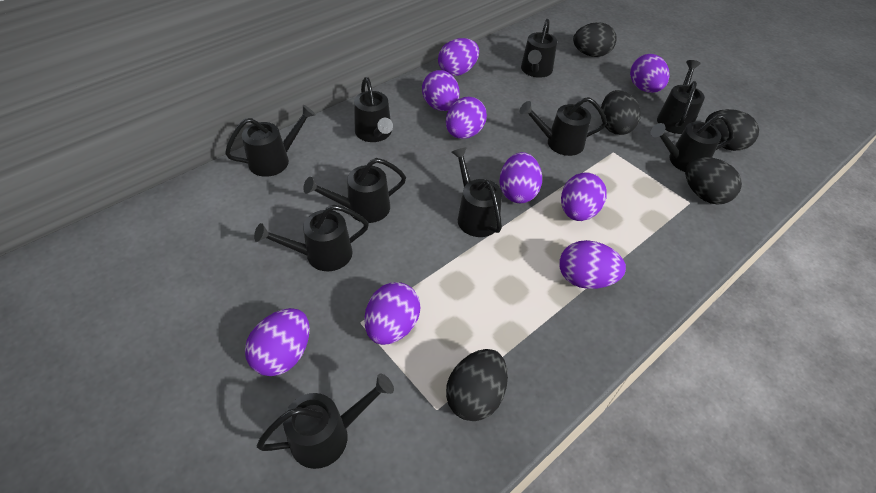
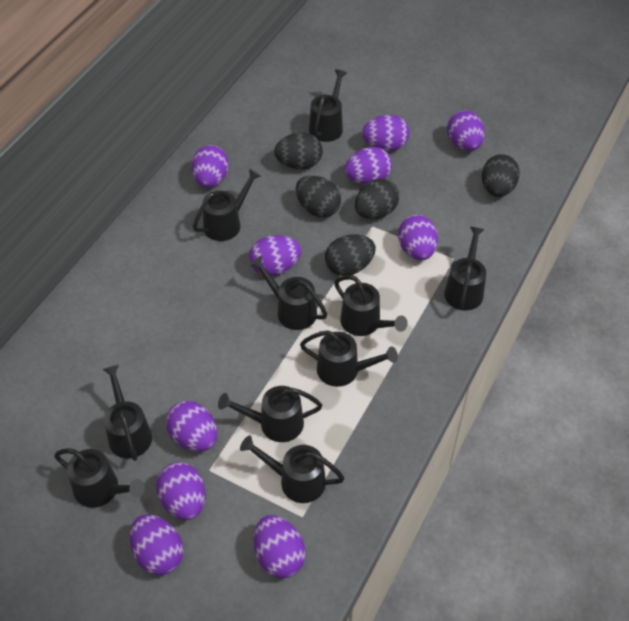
purple egg: 9 -> 10

